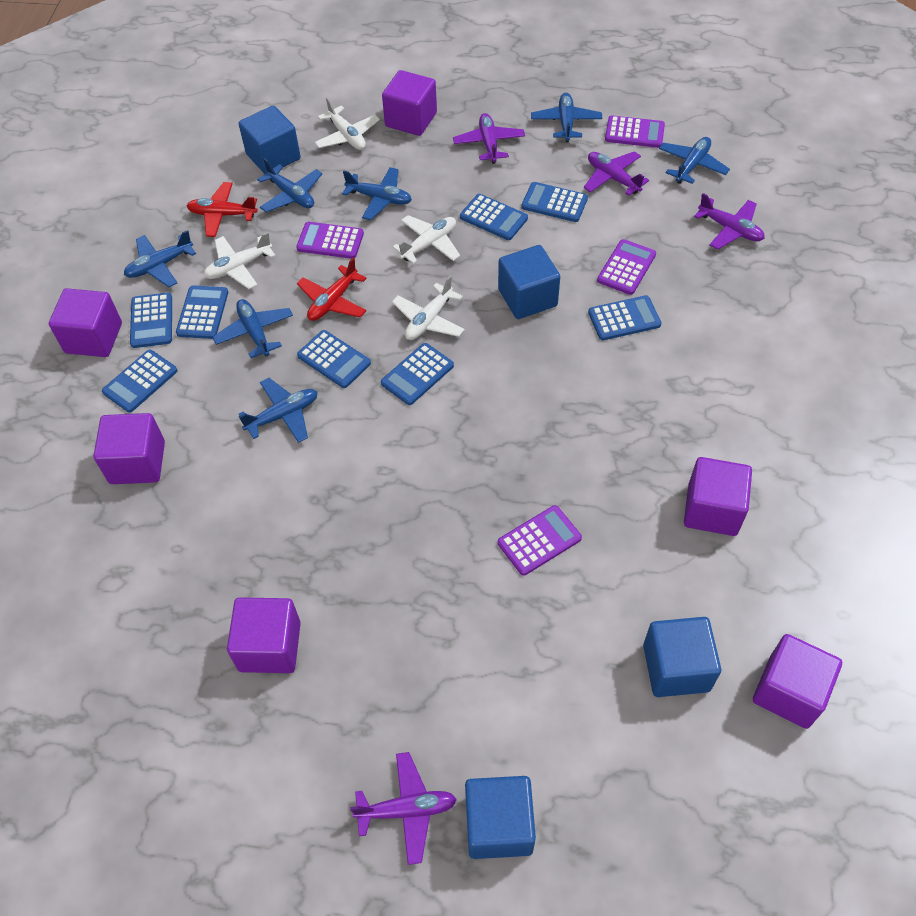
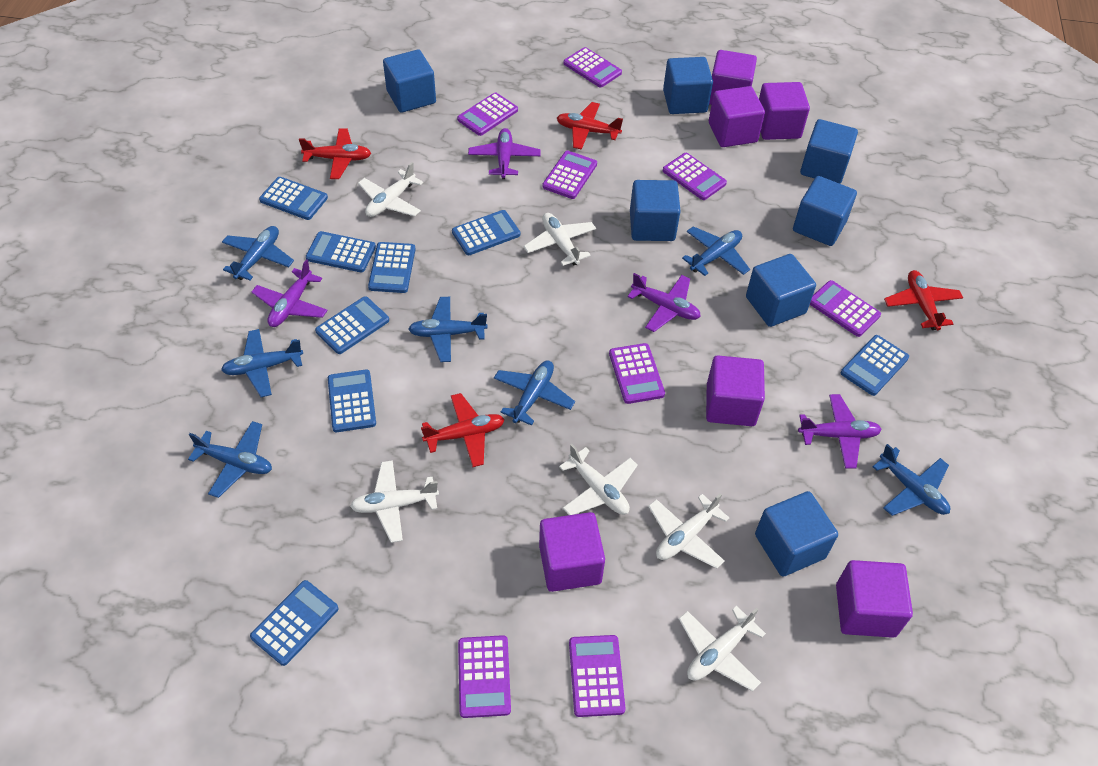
blue cube: 4 -> 7
purple calculator: 4 -> 8
red plane: 2 -> 4
white plane: 4 -> 6

